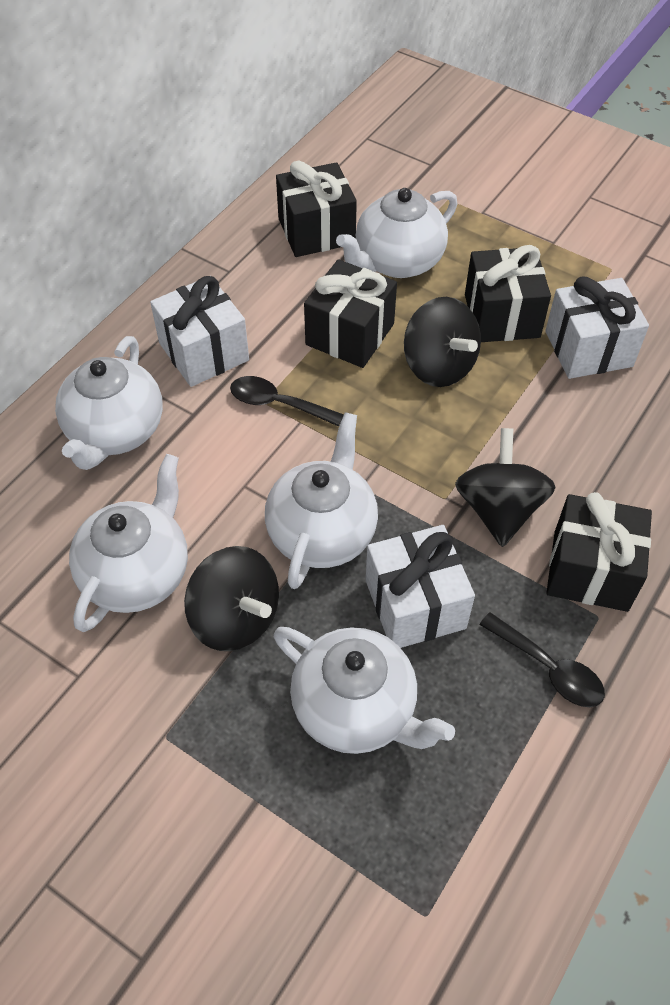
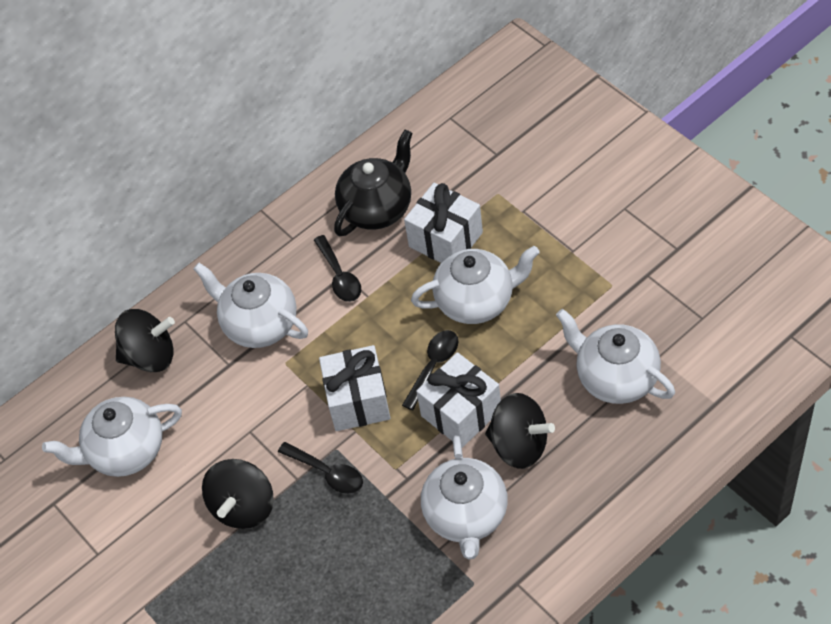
black gift: 4 -> 0
black spoon: 2 -> 3
black teapot: 0 -> 1

